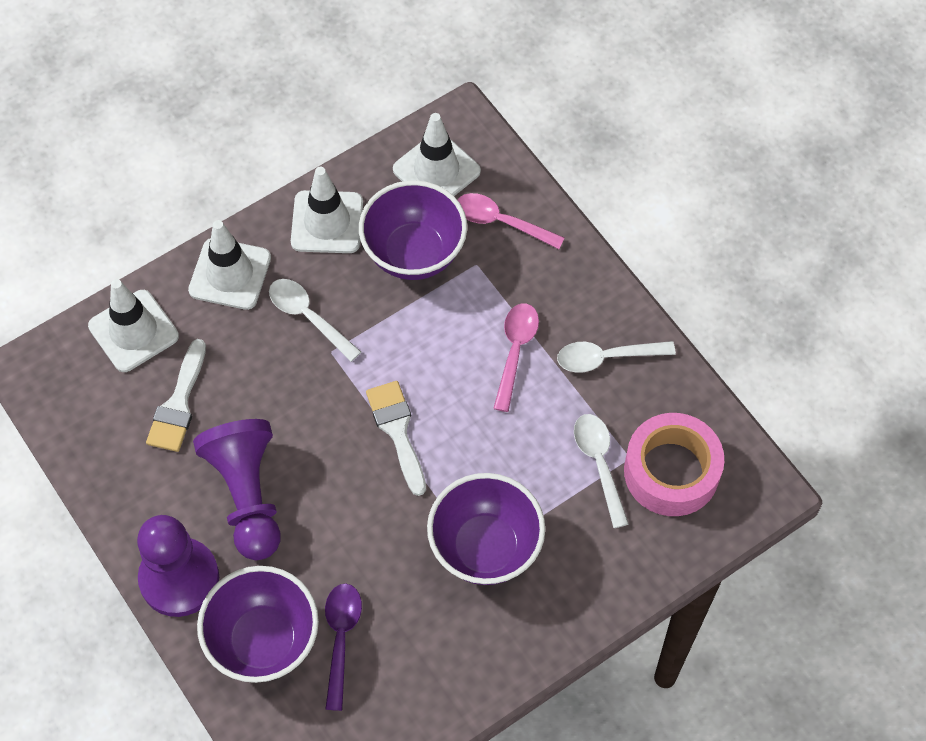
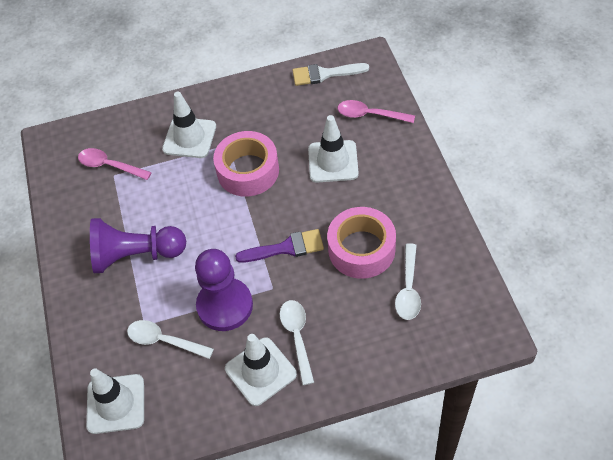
pink tape: 1 -> 2
purple bowl: 3 -> 0
purple brush: 0 -> 1
purple spoon: 1 -> 0
white brush: 2 -> 1

